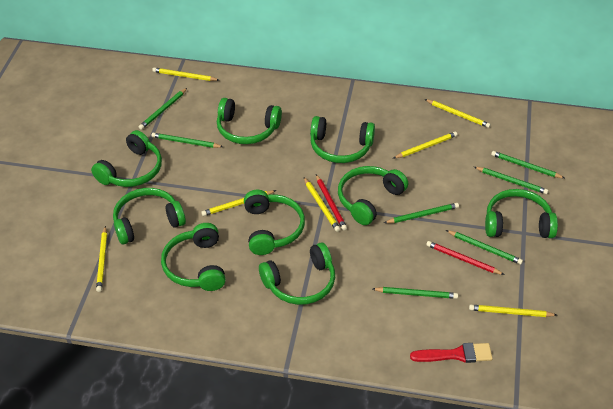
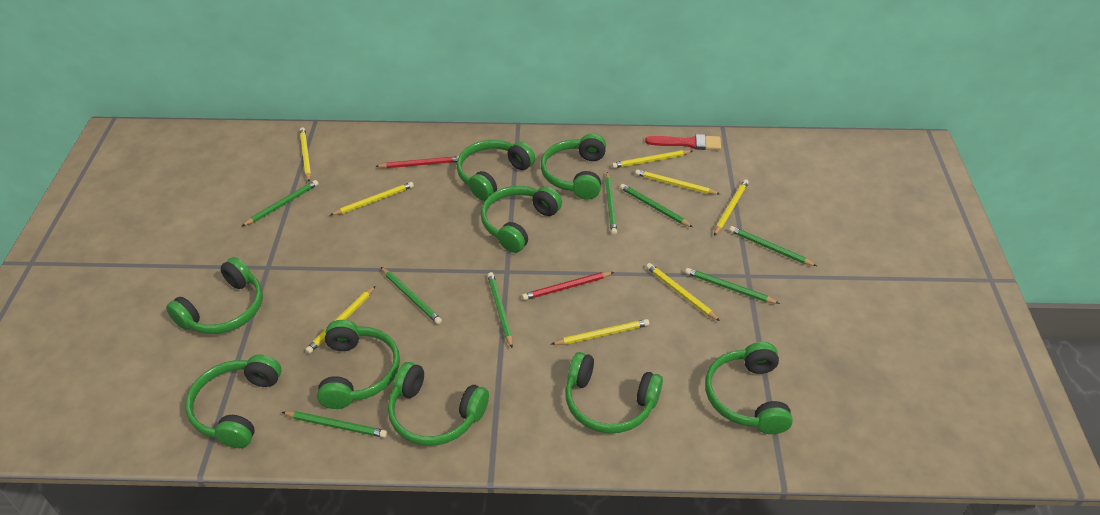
green pencil: 7 -> 8
yellow pencil: 7 -> 8

